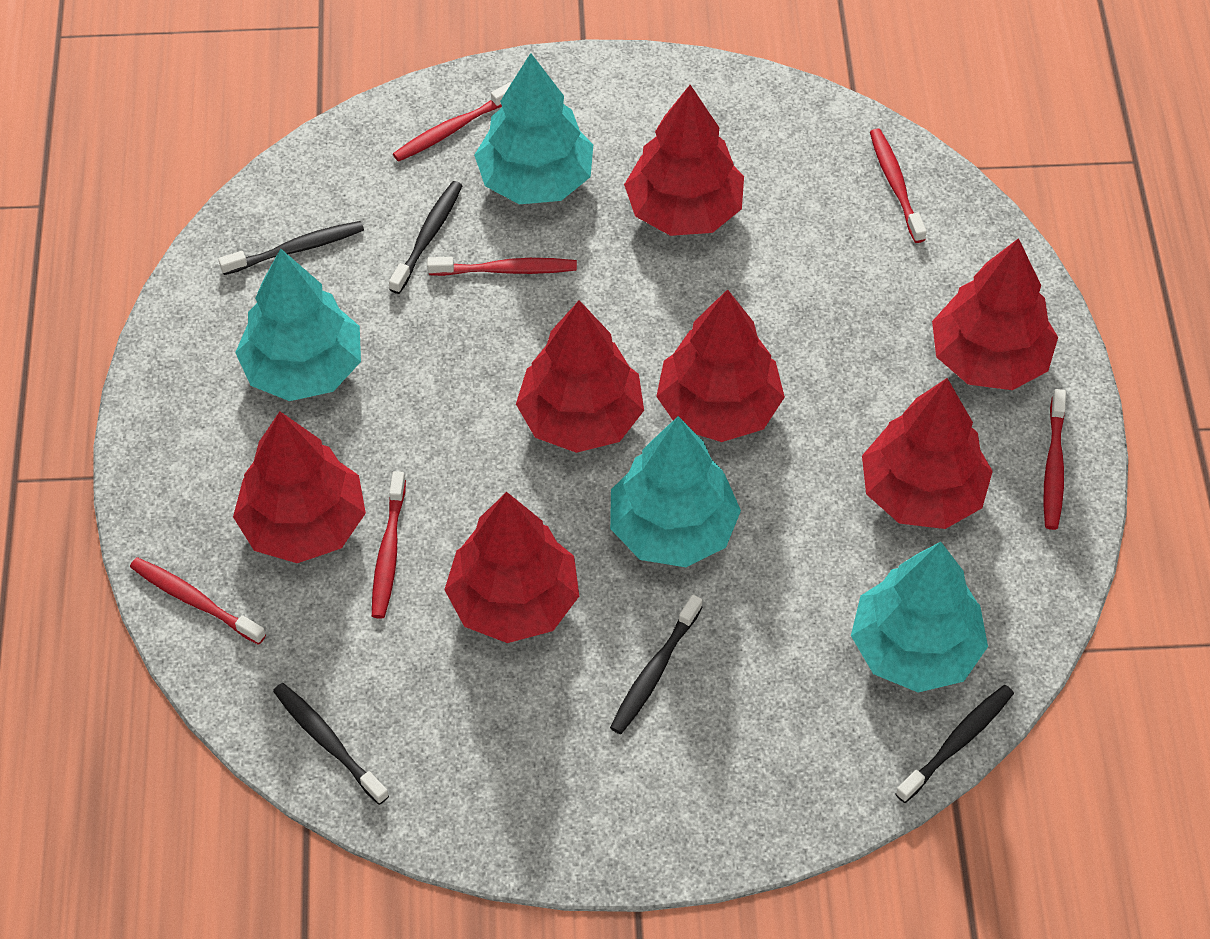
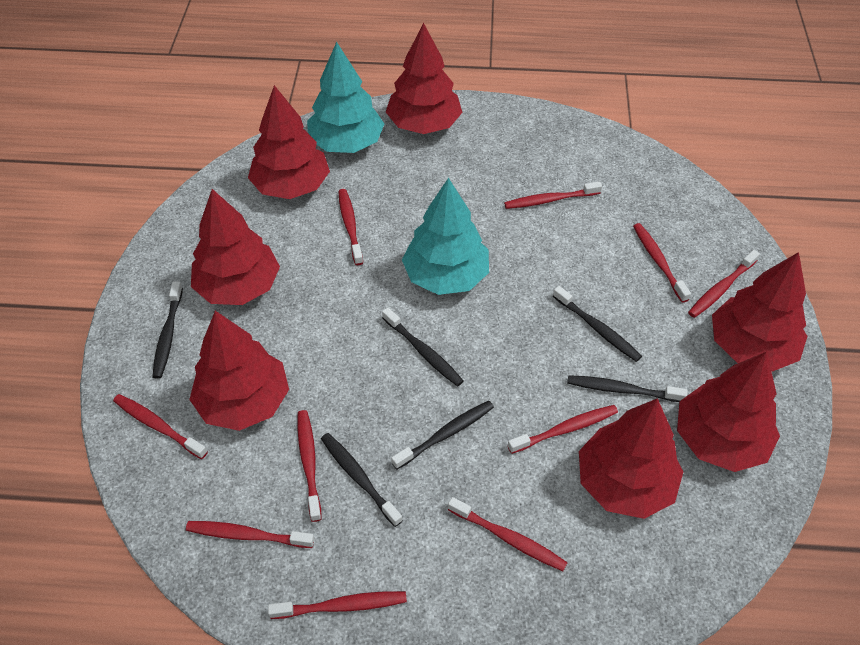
black toothbrush: 5 -> 6
red toothbrush: 6 -> 10
turquoise tree: 4 -> 2

